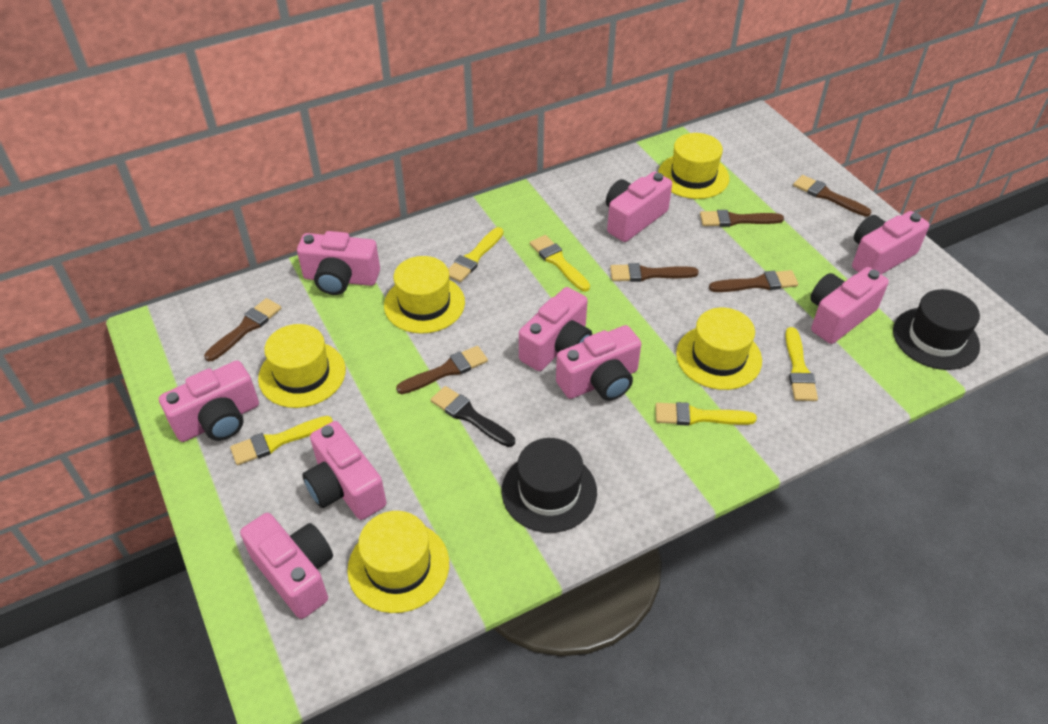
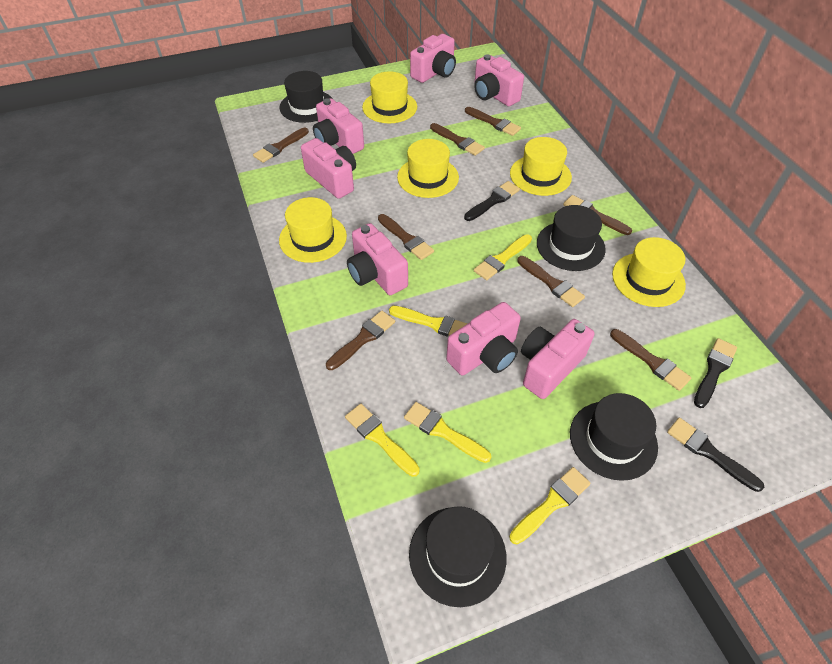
black brush: 1 -> 3
black hat: 2 -> 4
brown brush: 6 -> 8
pink camera: 9 -> 7

